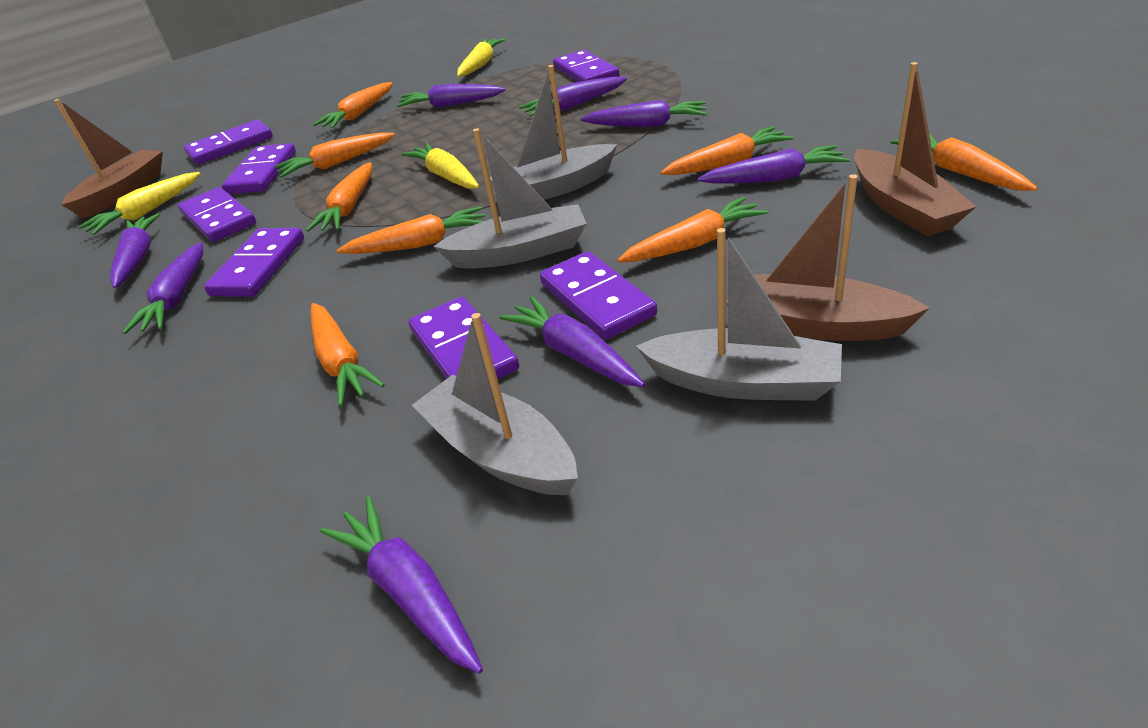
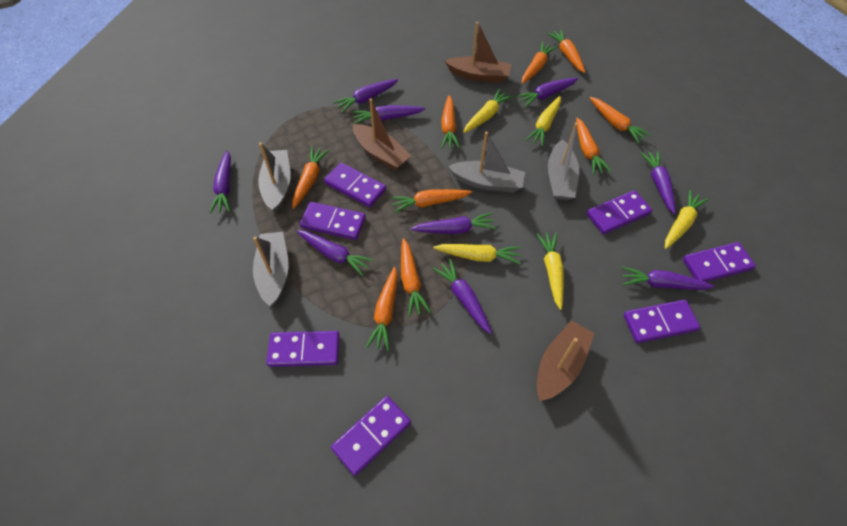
orange carrot: 8 -> 9
purple carrot: 8 -> 9
yellow carrot: 3 -> 5

